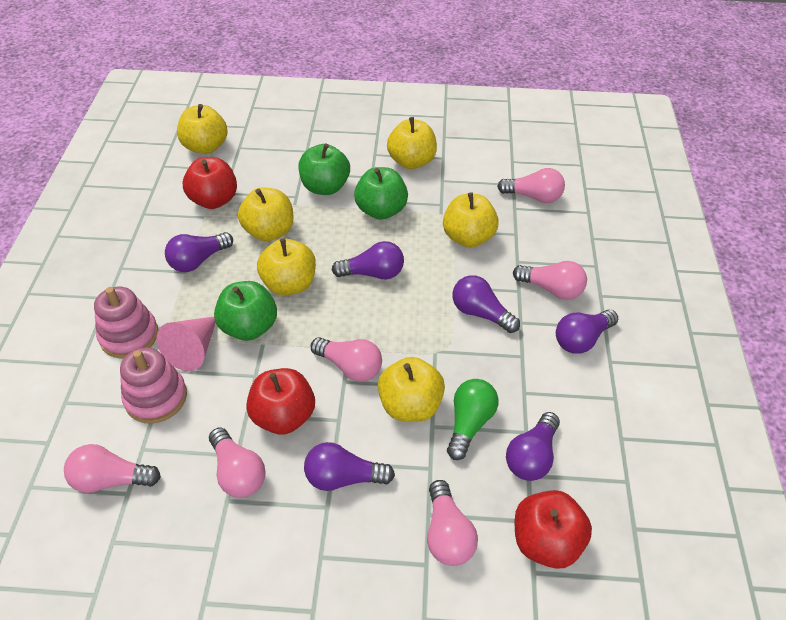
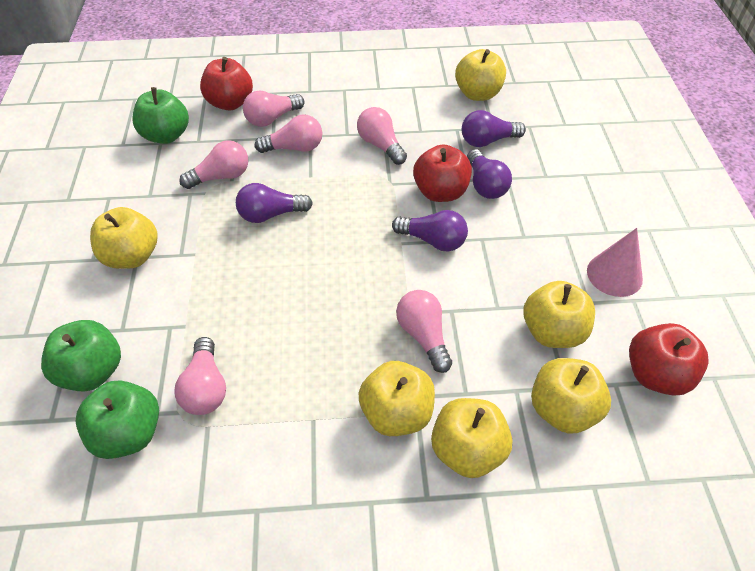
green light bulb: 1 -> 0
pink stacking toy: 2 -> 0
purple light bulb: 6 -> 4

